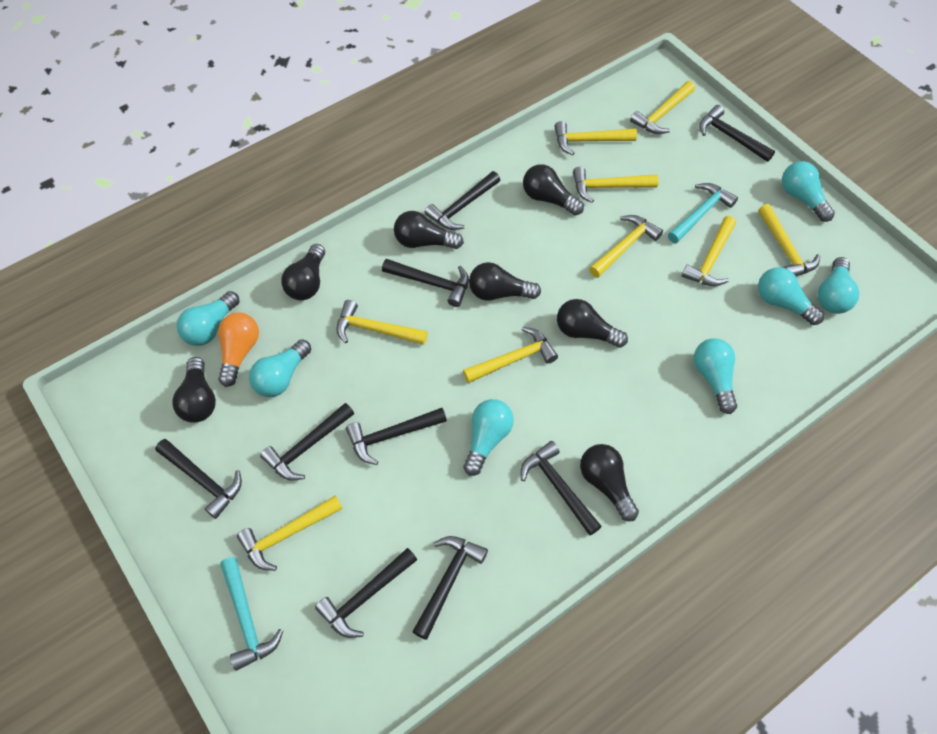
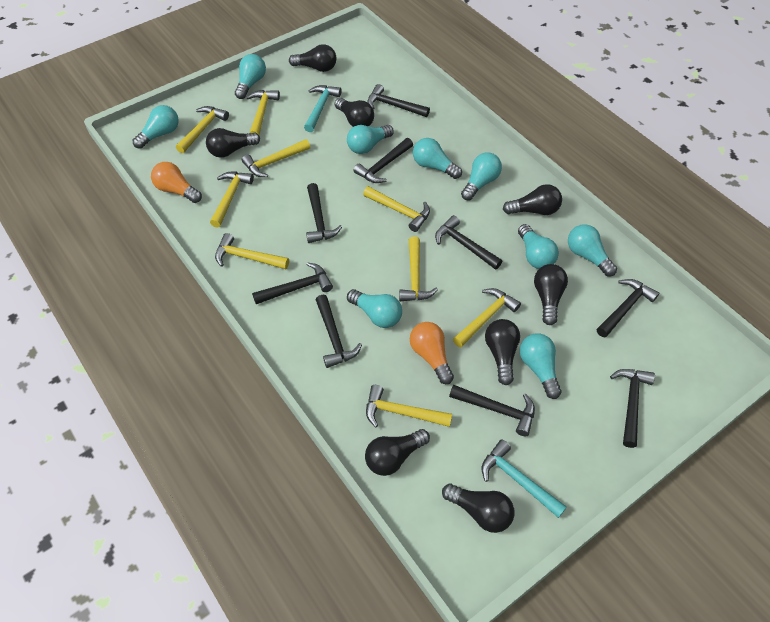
black light bulb: 7 -> 8
orange light bulb: 1 -> 2
turquoise light bulb: 7 -> 9

